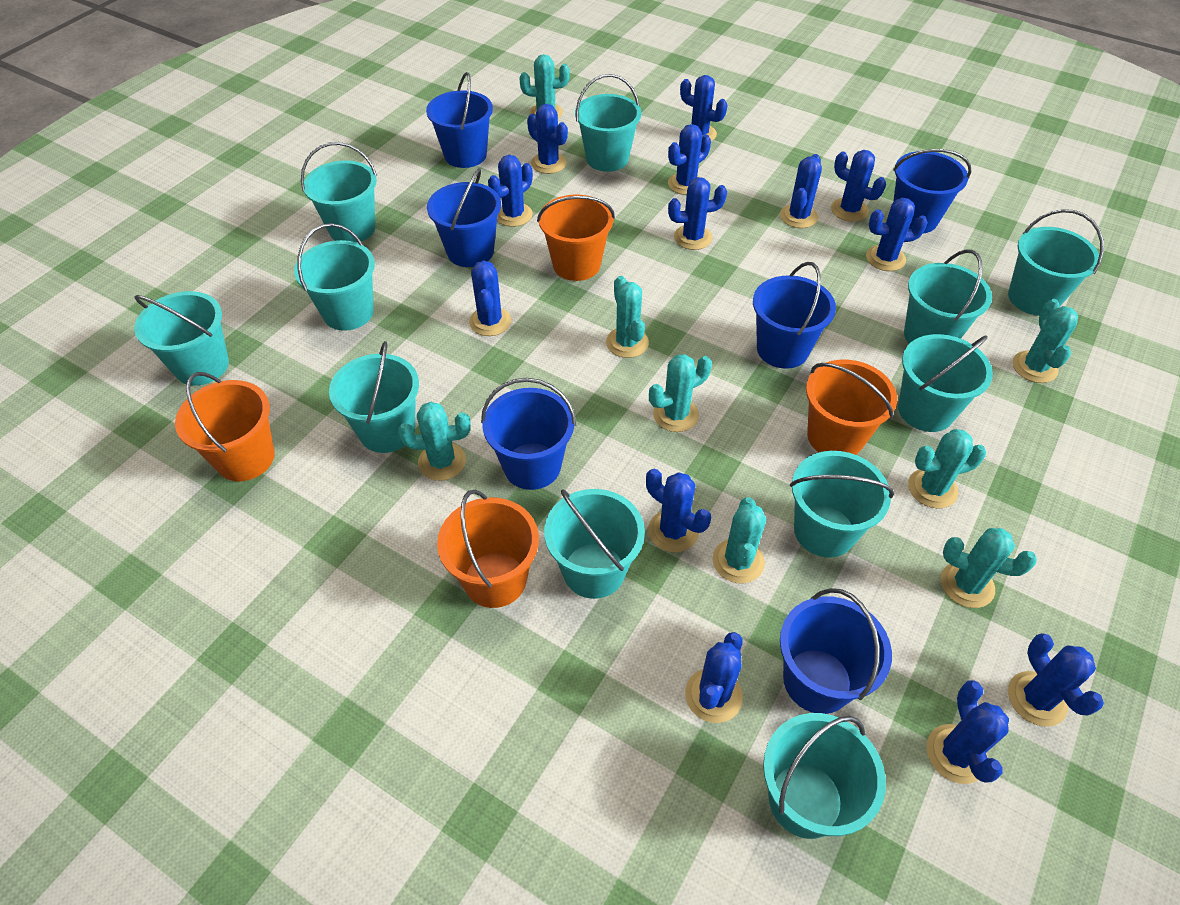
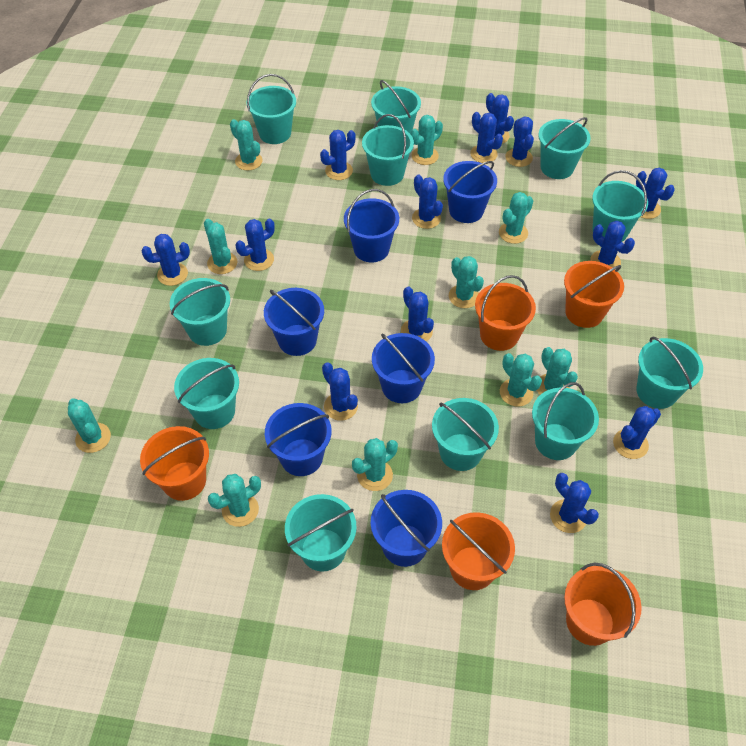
orange bucket: 4 -> 5
turquoise cactus: 8 -> 10

